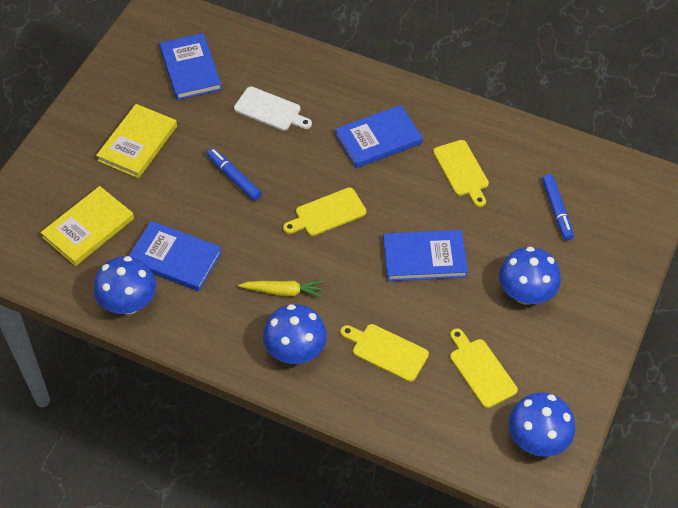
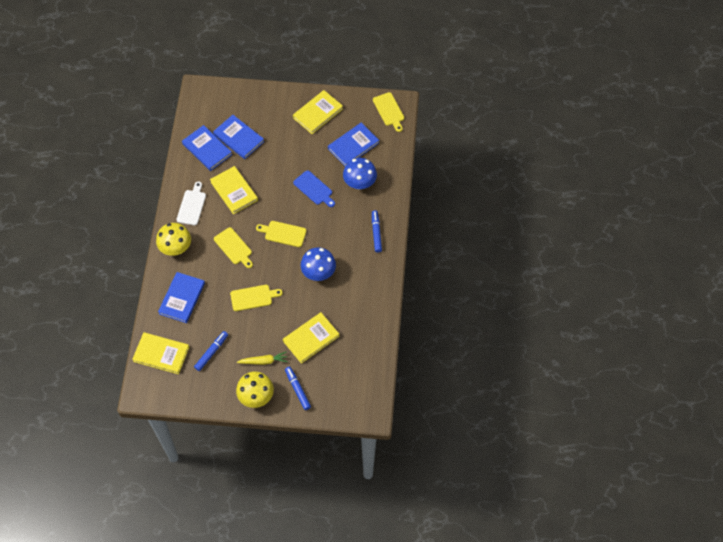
blue cutting board: 0 -> 1
blue marker: 2 -> 3
blue mushroom: 4 -> 2
yellow book: 2 -> 4
yellow mushroom: 0 -> 2

